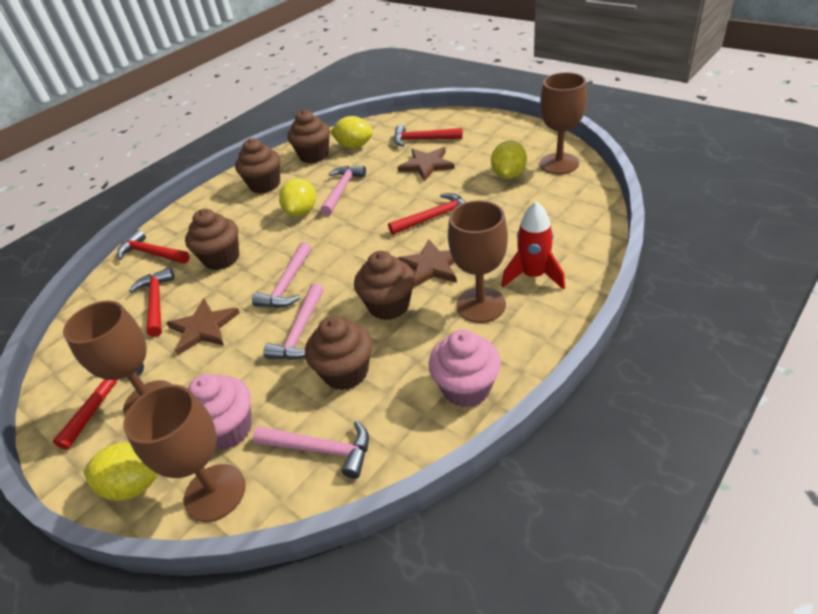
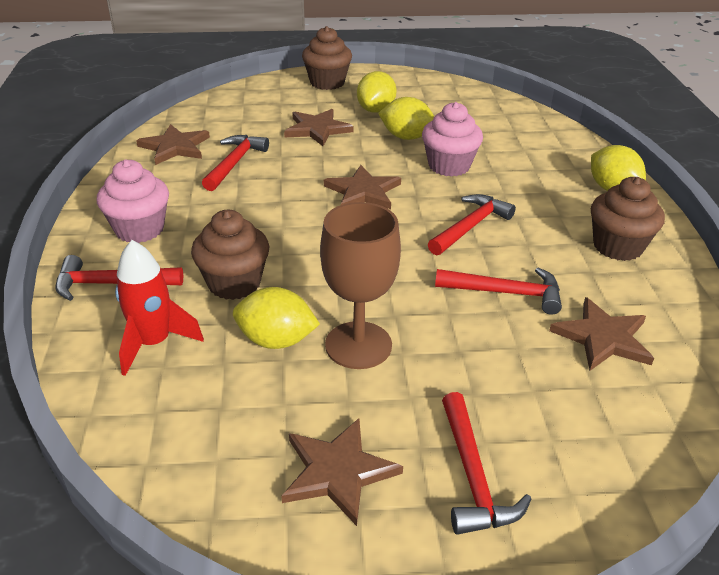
brown cupcake: 5 -> 3
brown goblet: 4 -> 1
brown star: 3 -> 5
pink hammer: 4 -> 0

